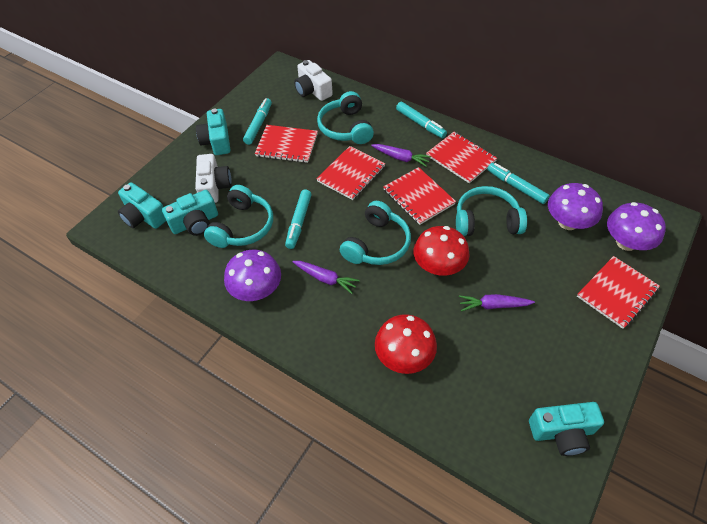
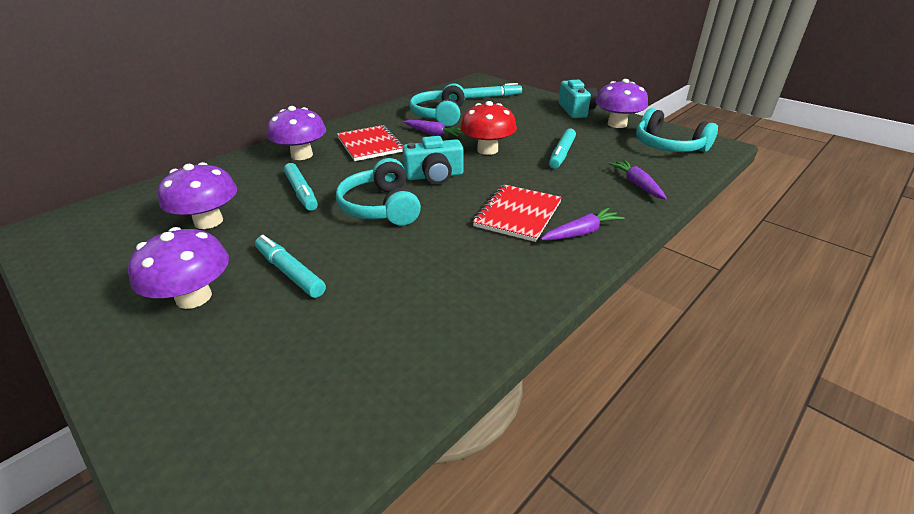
purple mushroom: 3 -> 4
red mushroom: 2 -> 1
red notebook: 5 -> 2
turquoise camera: 4 -> 2
turquoise headphones: 4 -> 3
white camera: 2 -> 0

